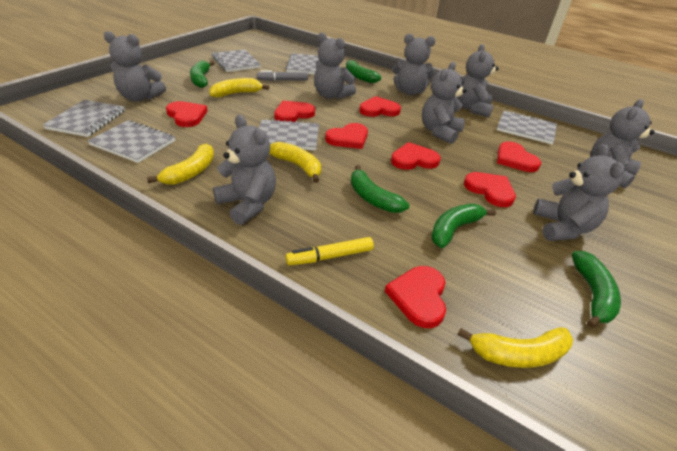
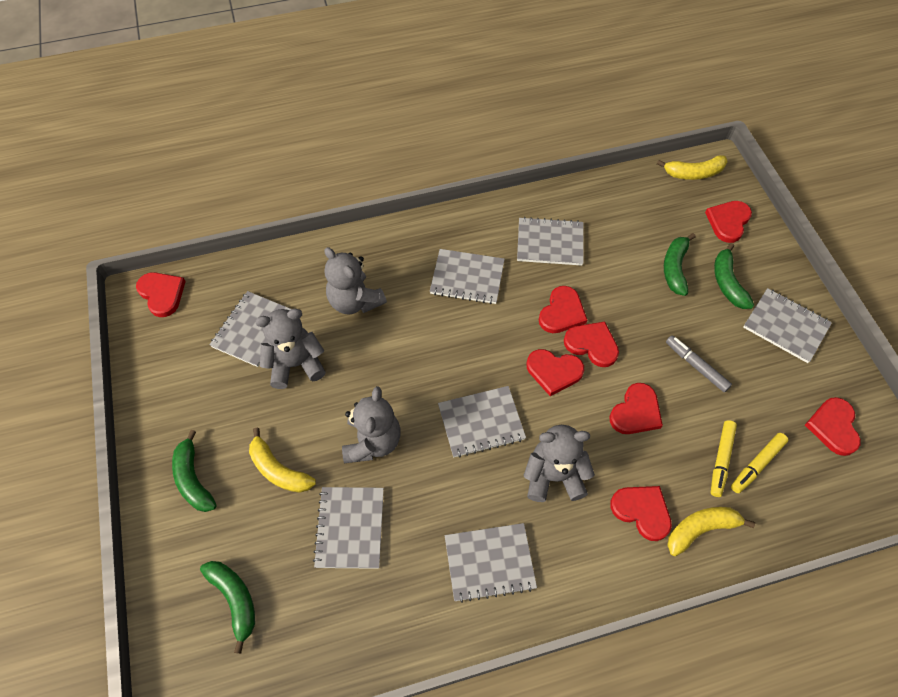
green banana: 5 -> 4
grey notebook: 6 -> 7
grey teddy bear: 8 -> 4
yellow banana: 4 -> 3
yellow marker: 1 -> 2

